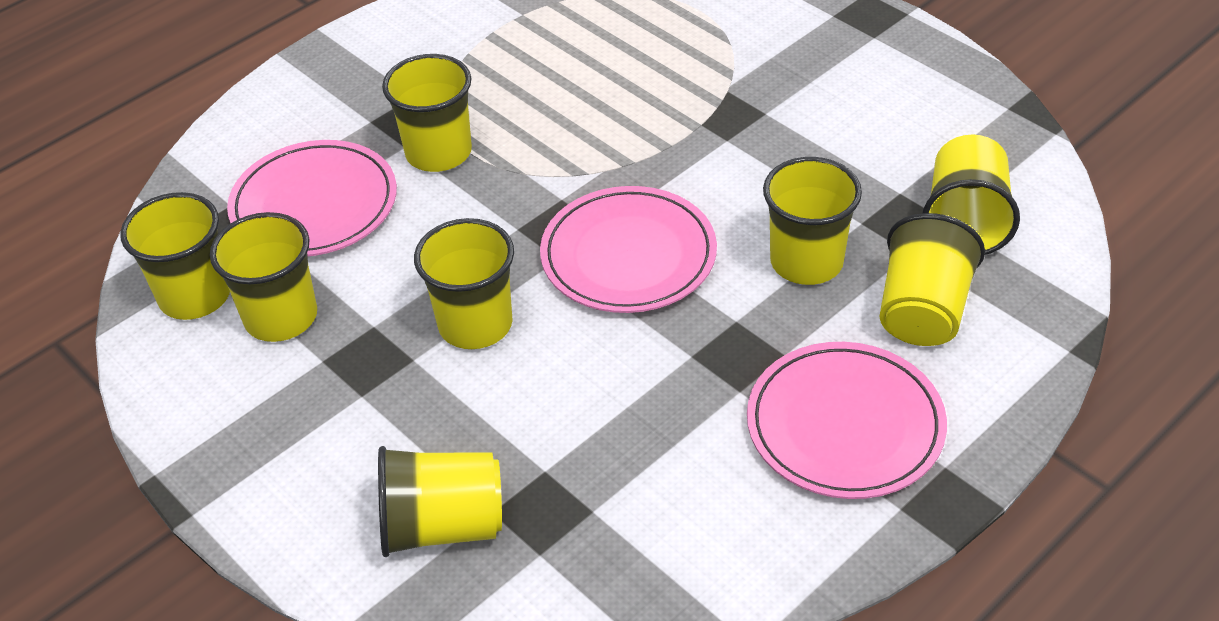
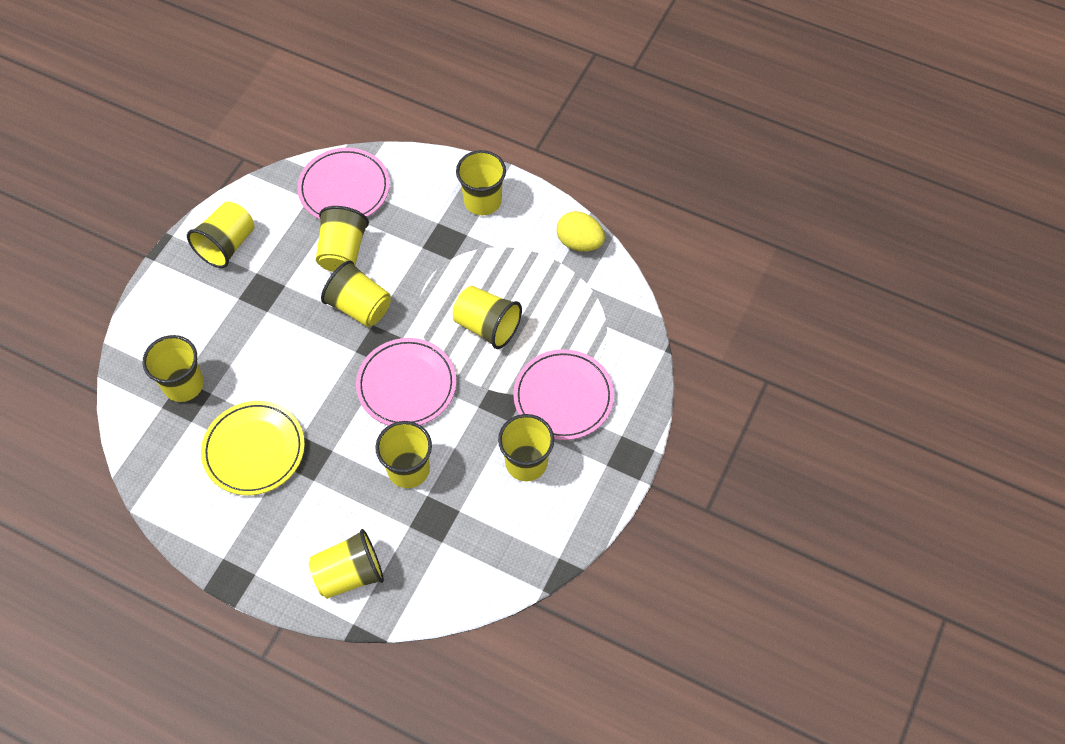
yellow cup: 8 -> 9
yellow egg: 0 -> 1
yellow plate: 0 -> 1

